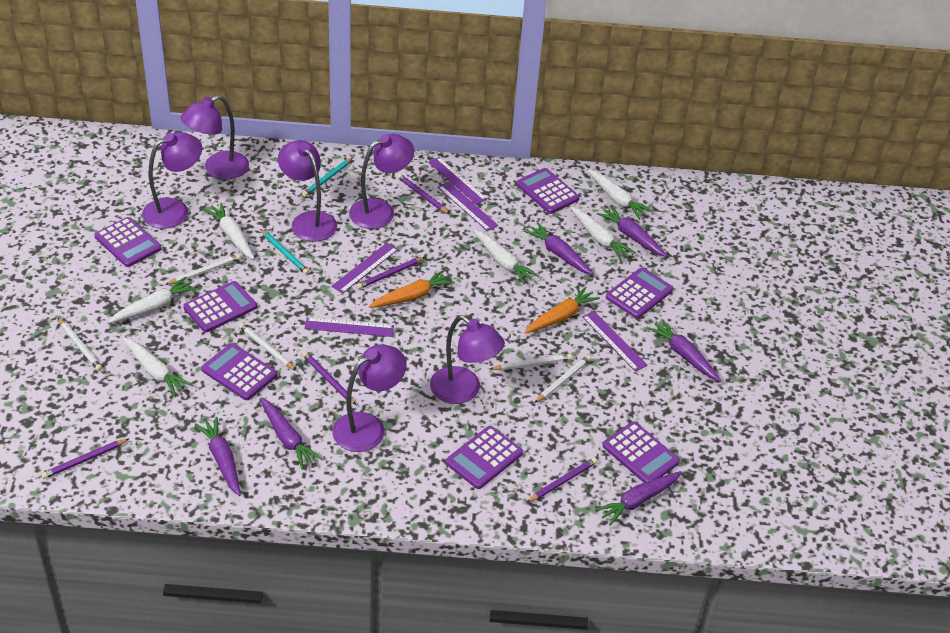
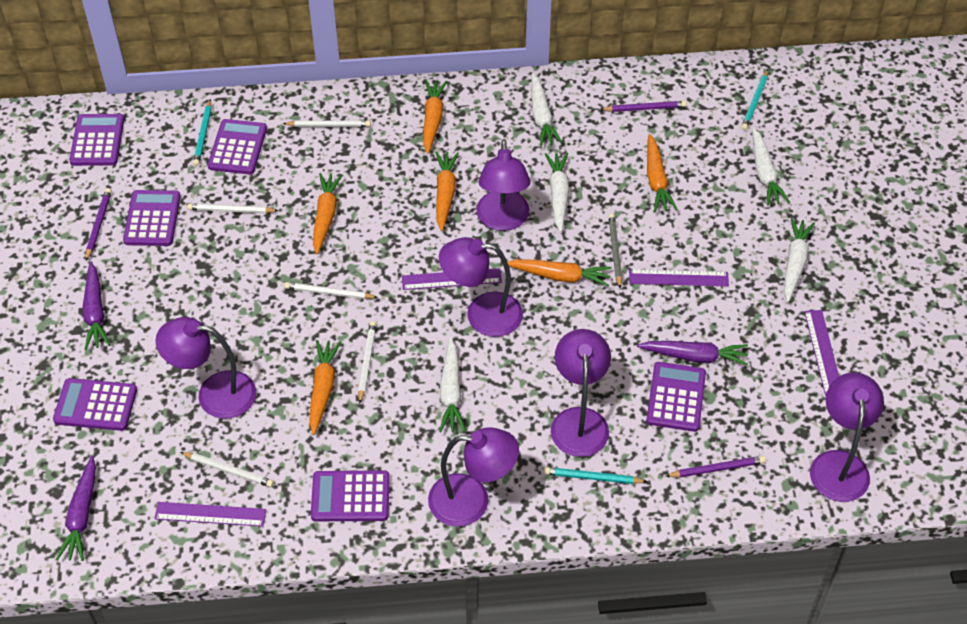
grey pencil: 0 -> 1
orange carrot: 2 -> 6
purple calculator: 7 -> 6
purple carrot: 6 -> 3
purple pencil: 5 -> 3
purple ruler: 5 -> 4
turquoise pencil: 2 -> 3
white carrot: 6 -> 5

